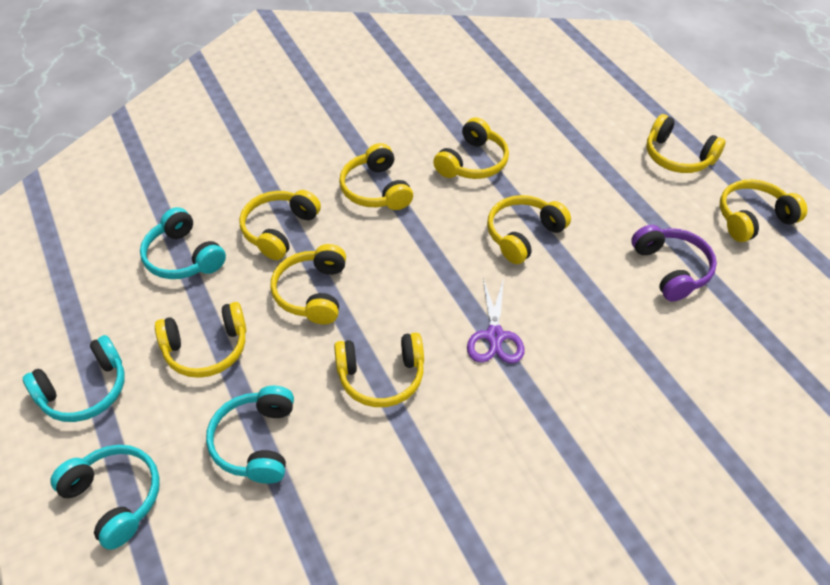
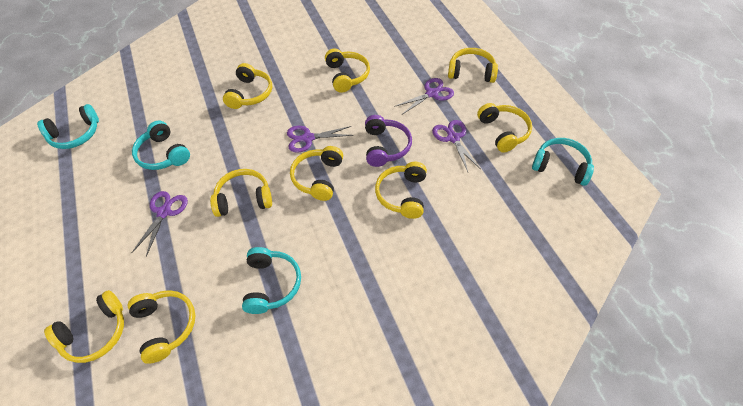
purple scissors: 1 -> 4

